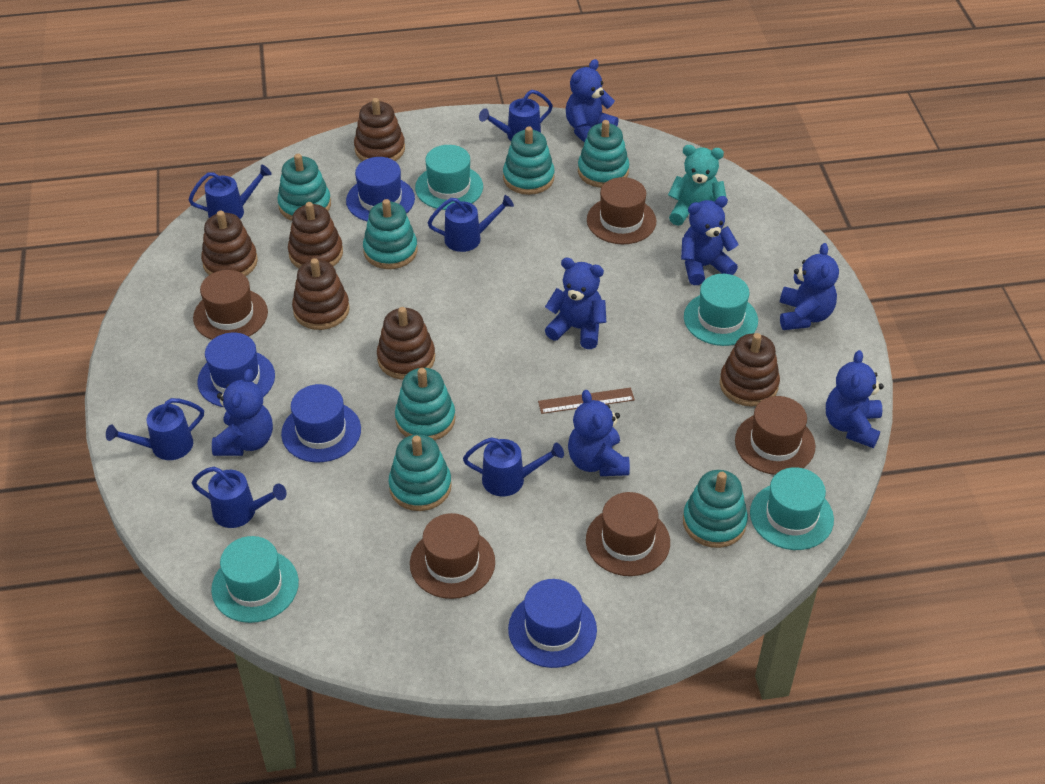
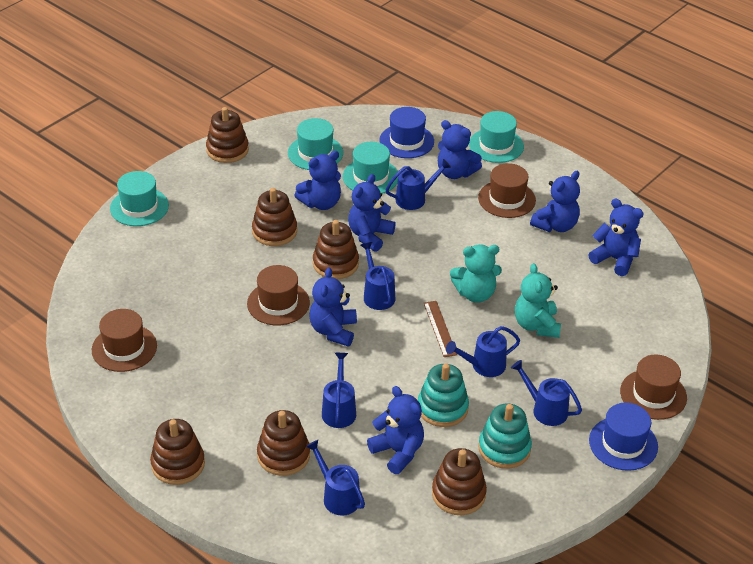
blue hat: 4 -> 2
brown hat: 5 -> 4
turquoise stacking toy: 7 -> 2
turquoise teddy bear: 1 -> 2

